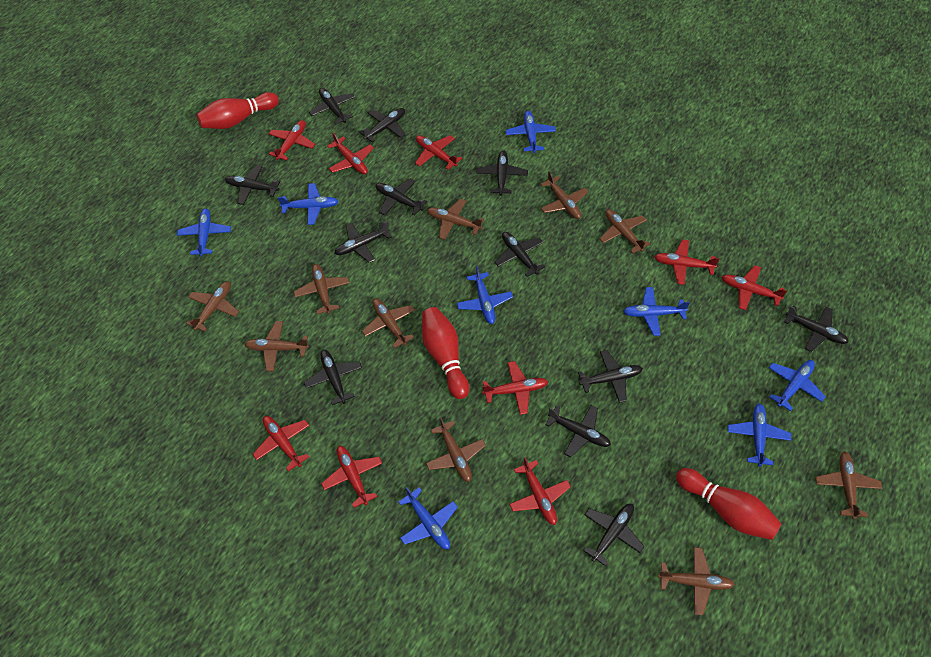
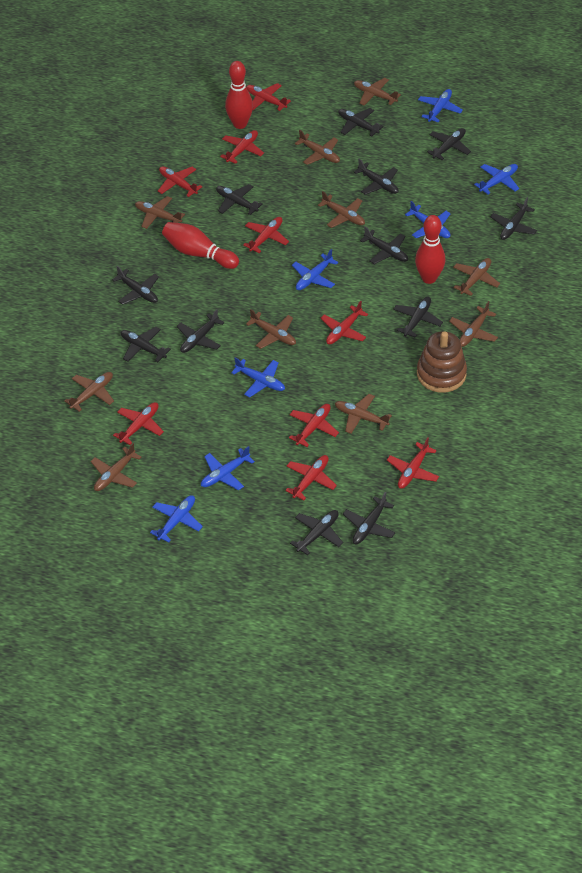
blue plane: 8 -> 7
brown stacking toy: 0 -> 1

